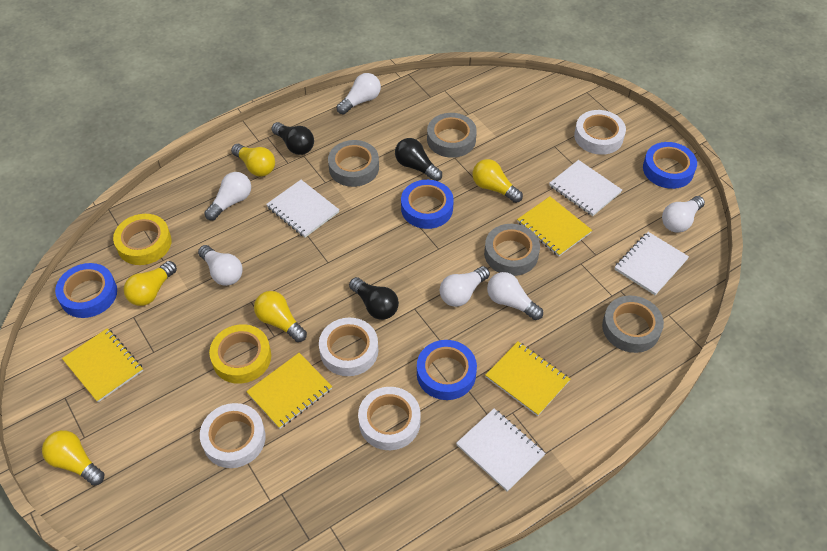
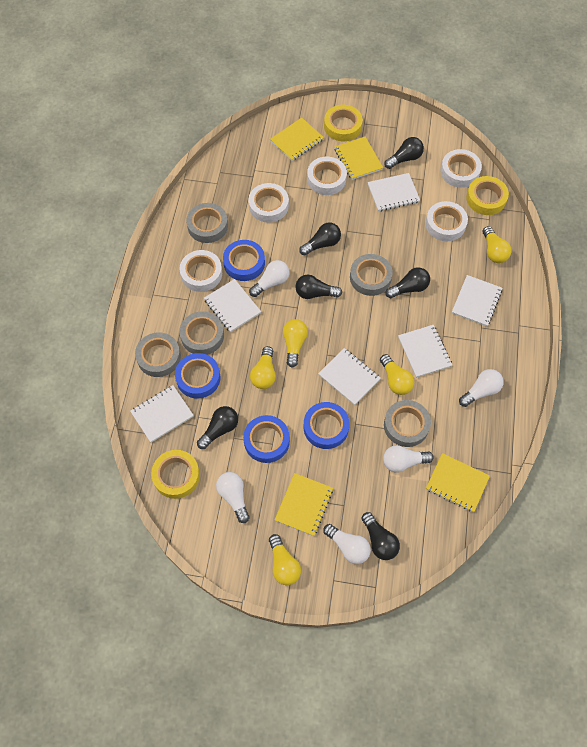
black light bulb: 3 -> 6
grey tape: 4 -> 5
white light bulb: 6 -> 5
white notebook: 4 -> 6
white tape: 4 -> 5
yellow tape: 2 -> 3

